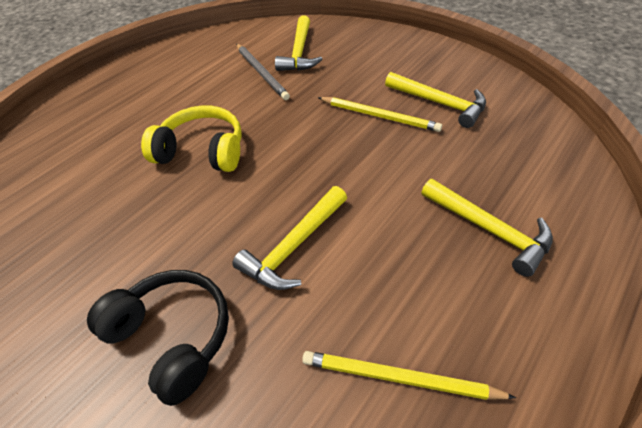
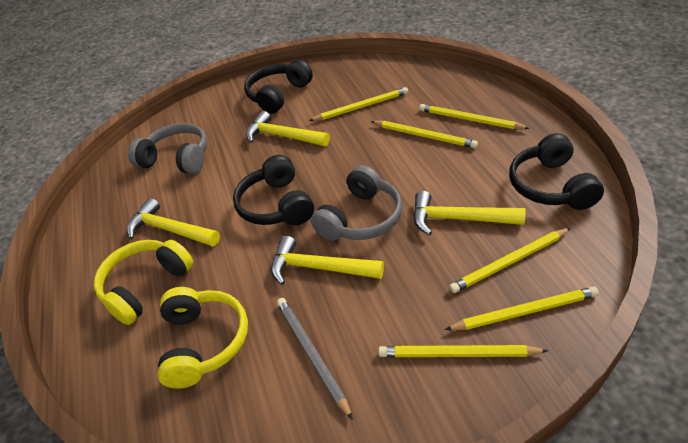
black headphones: 1 -> 3
grey headphones: 0 -> 2
yellow headphones: 1 -> 2
yellow pencil: 2 -> 6

